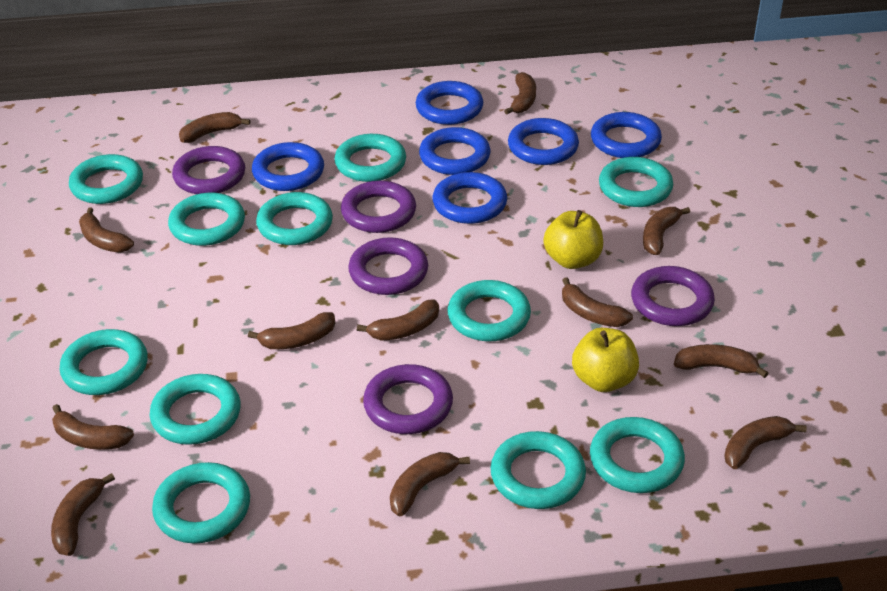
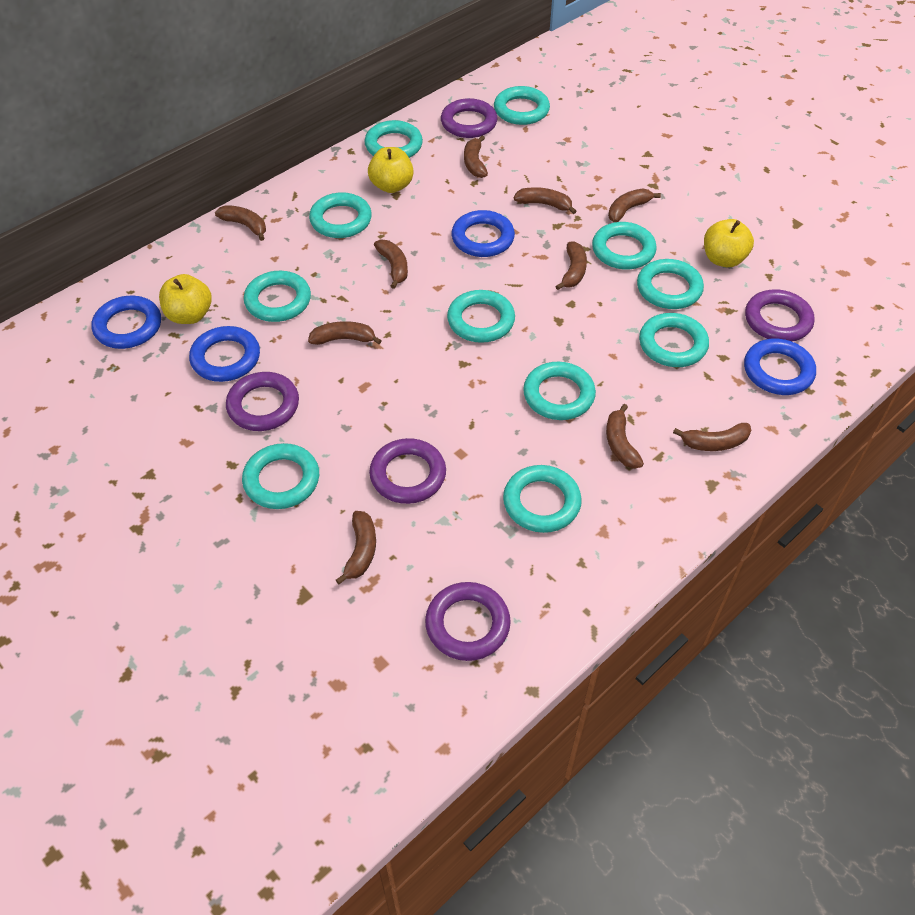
blue ring: 6 -> 4
brown banana: 12 -> 10
yellow apple: 2 -> 3

